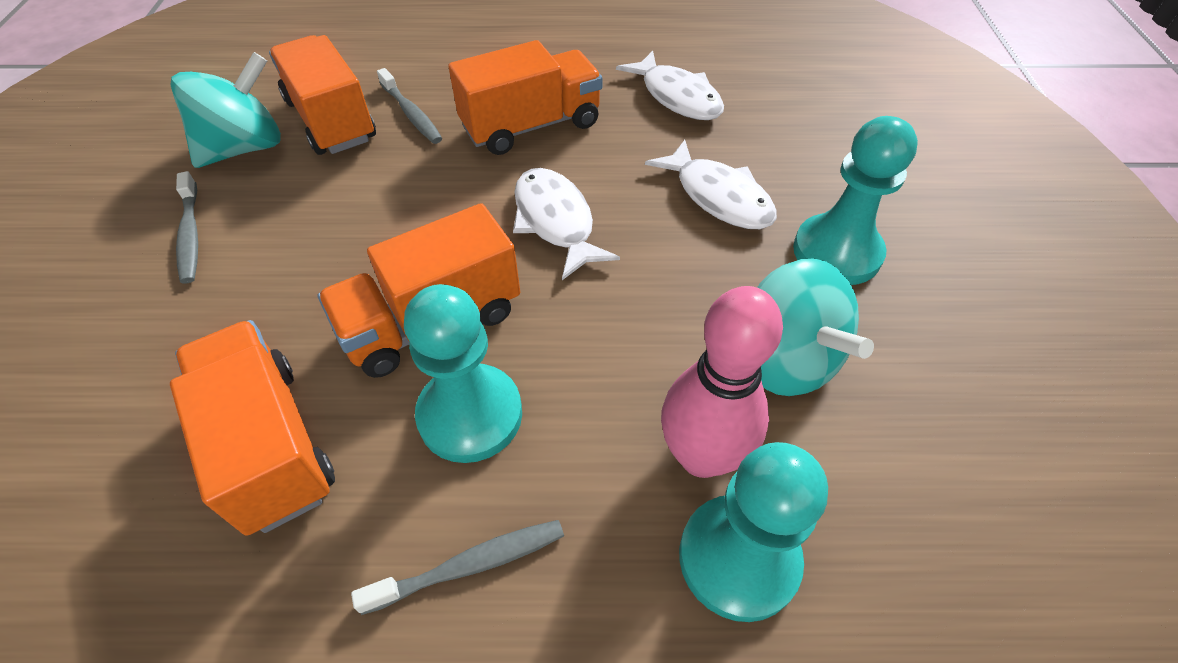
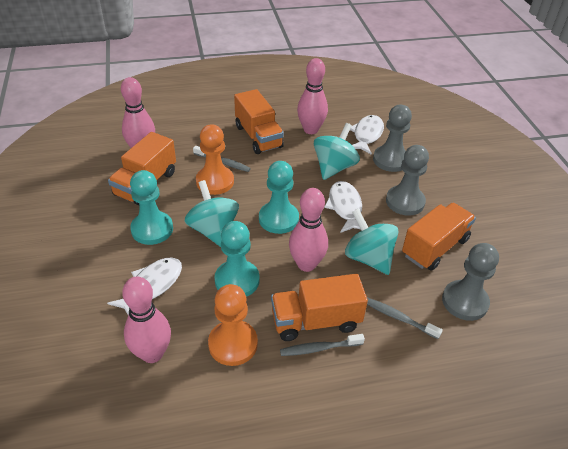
grey pawn: 0 -> 3
orange pawn: 0 -> 2
pink bowling pin: 1 -> 4
turquoise spinning top: 2 -> 3

